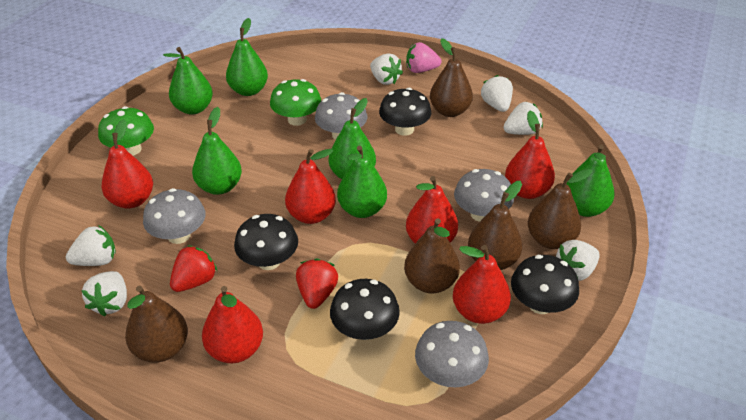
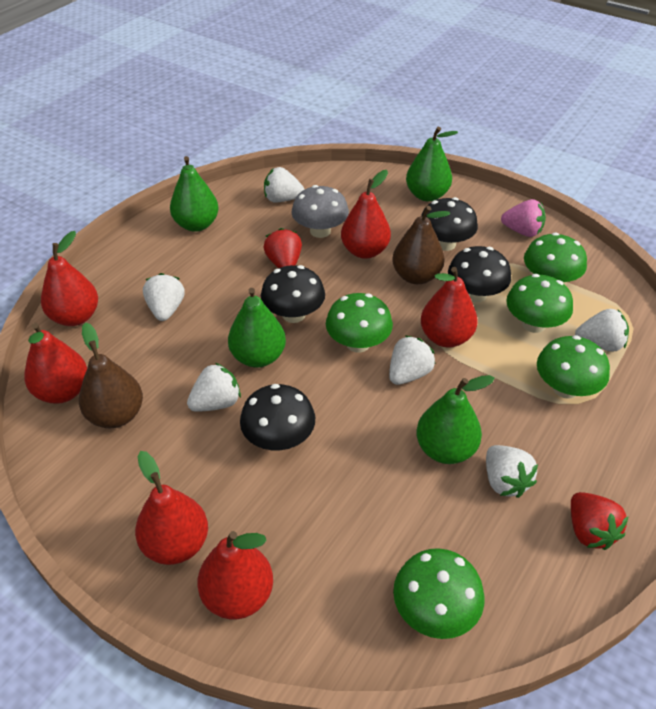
brown pear: 5 -> 2
green mushroom: 2 -> 5
green pear: 6 -> 4
grey mushroom: 4 -> 1

